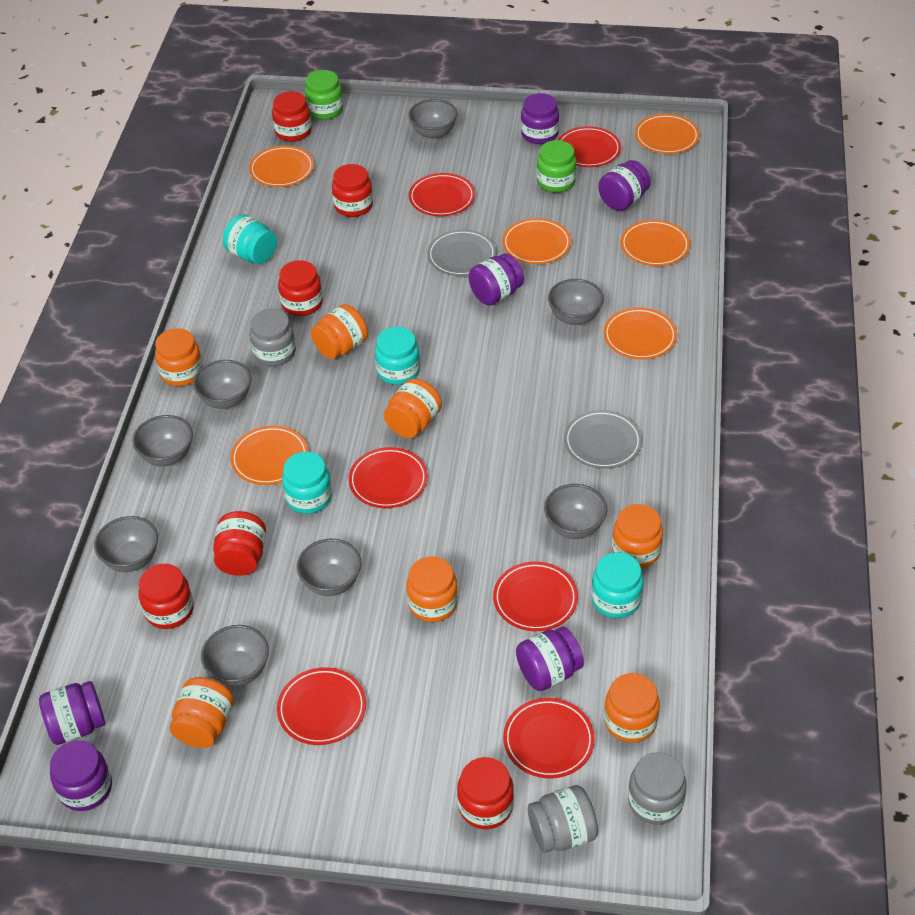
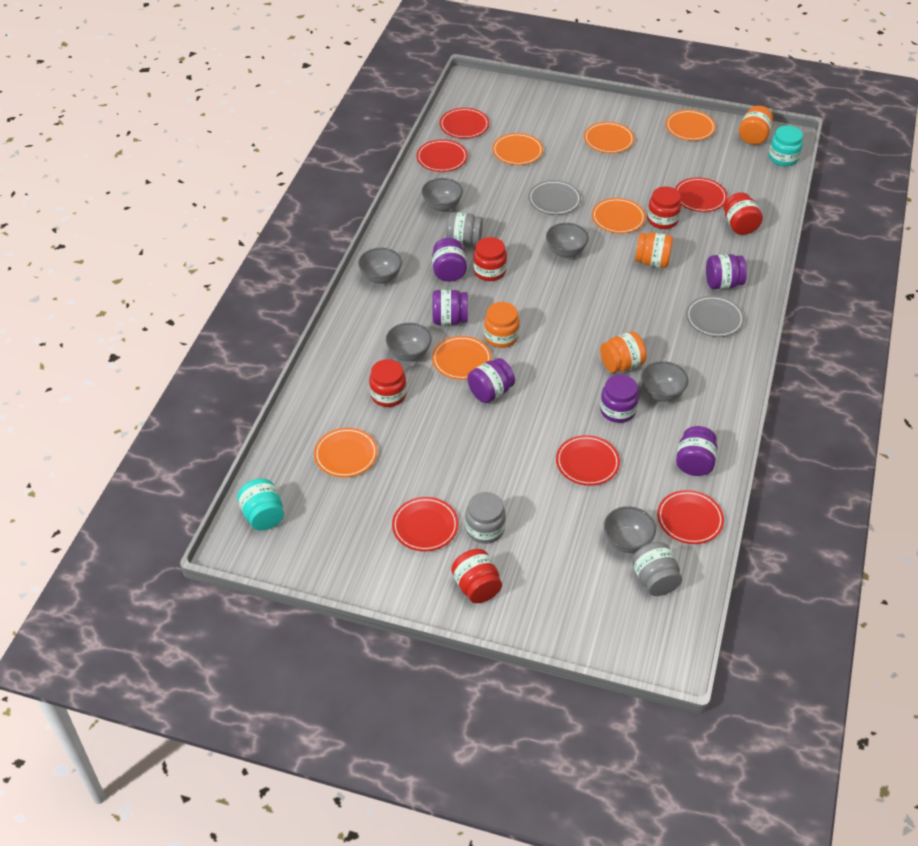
green jar: 2 -> 0
grey bowl: 8 -> 6
orange jar: 7 -> 4
red jar: 6 -> 5
turquoise jar: 4 -> 2

